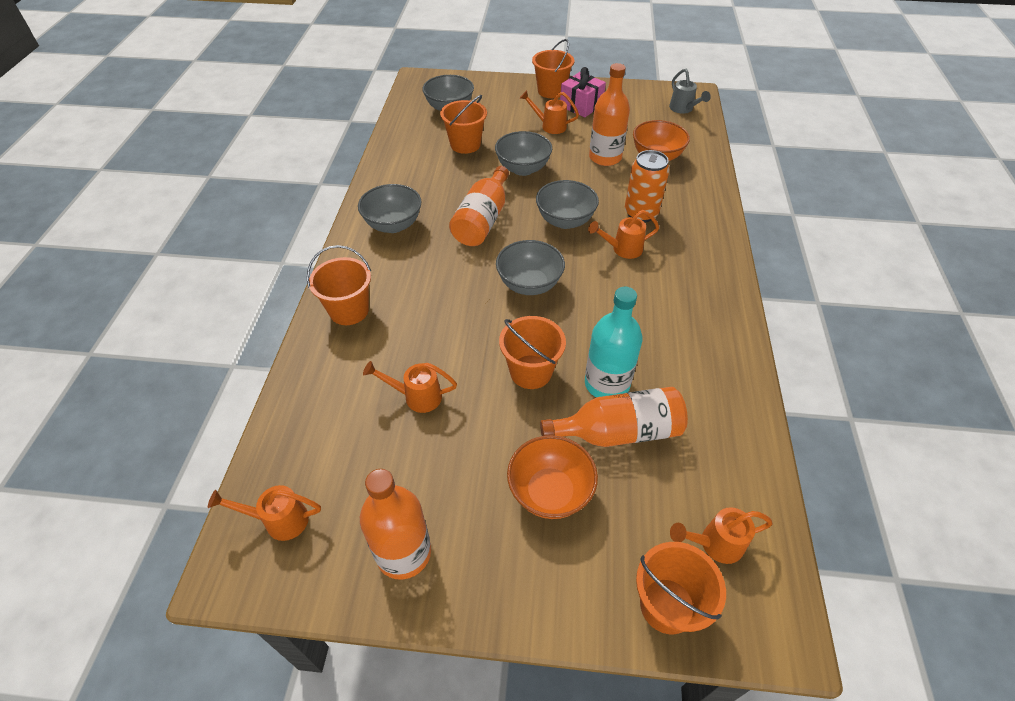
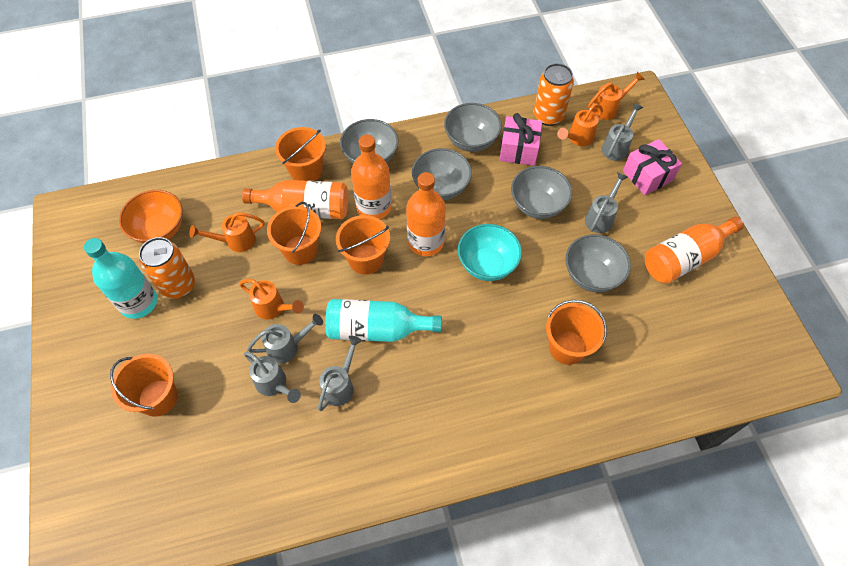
grey watering can: 1 -> 5
orange bowl: 2 -> 1
orange can: 1 -> 2
orange watering can: 5 -> 4
pink gift: 1 -> 2
turquoise bottle: 1 -> 2
turquoise bowl: 0 -> 1

